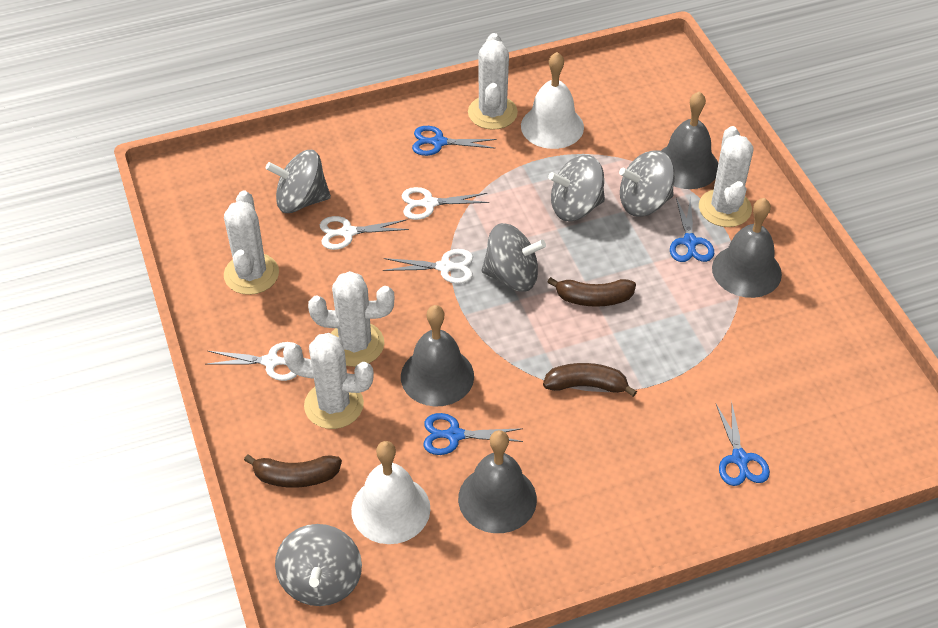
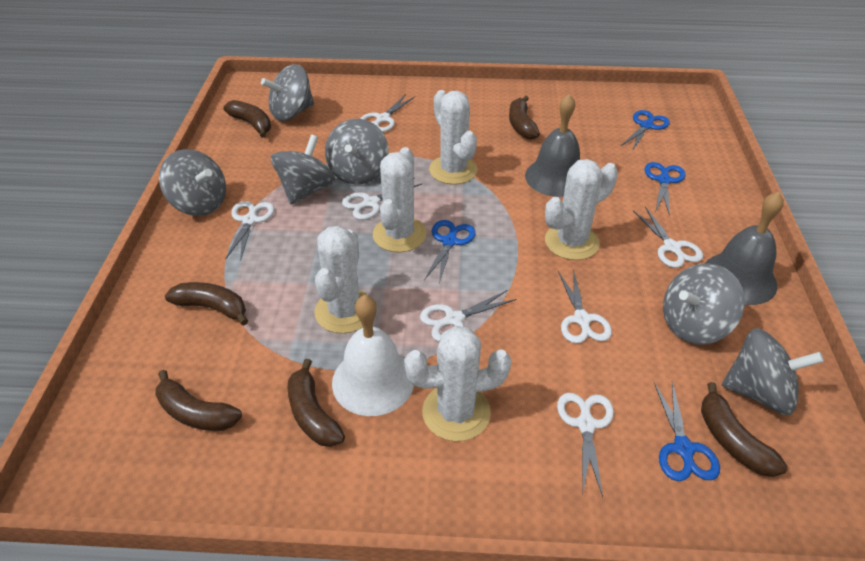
brown banana: 3 -> 6
grey bell: 4 -> 2
grey spinning top: 5 -> 6
white bell: 2 -> 1
white scissors: 4 -> 7

